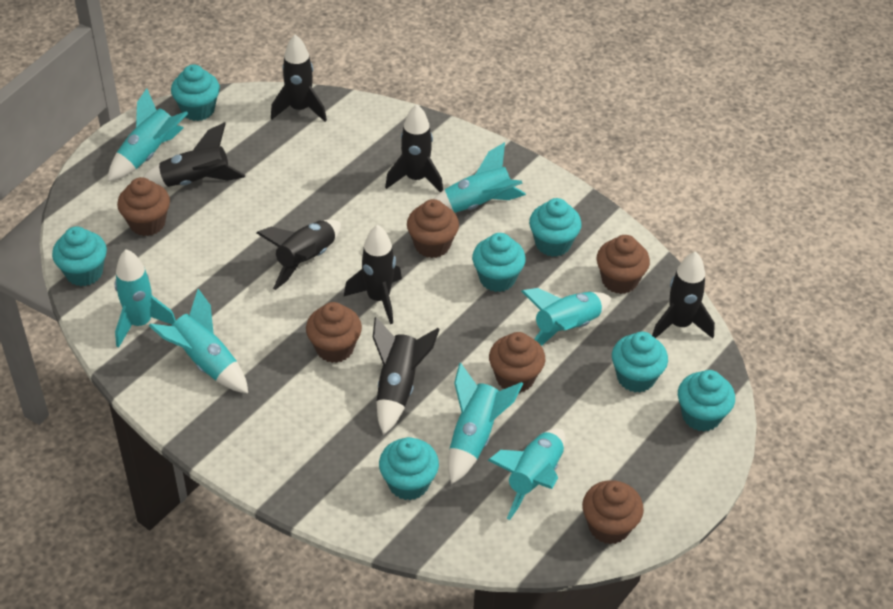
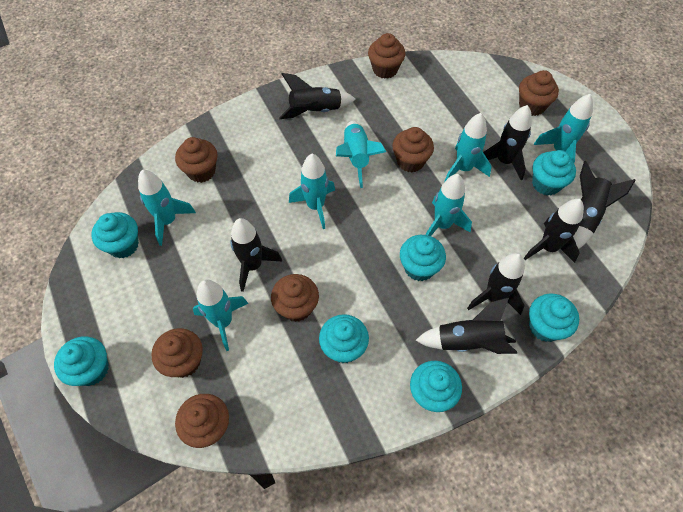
brown cupcake: 6 -> 7

